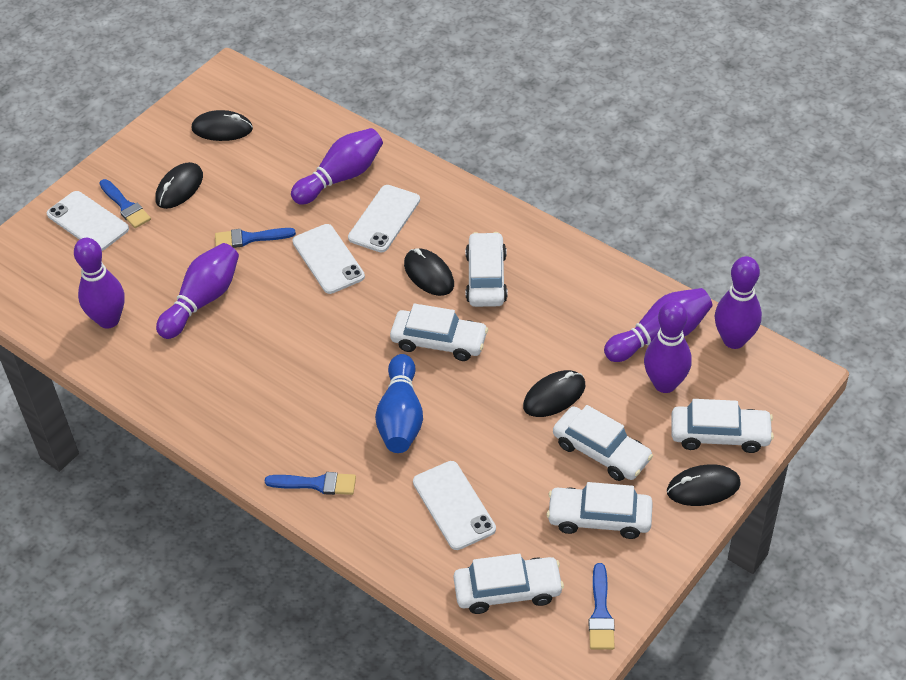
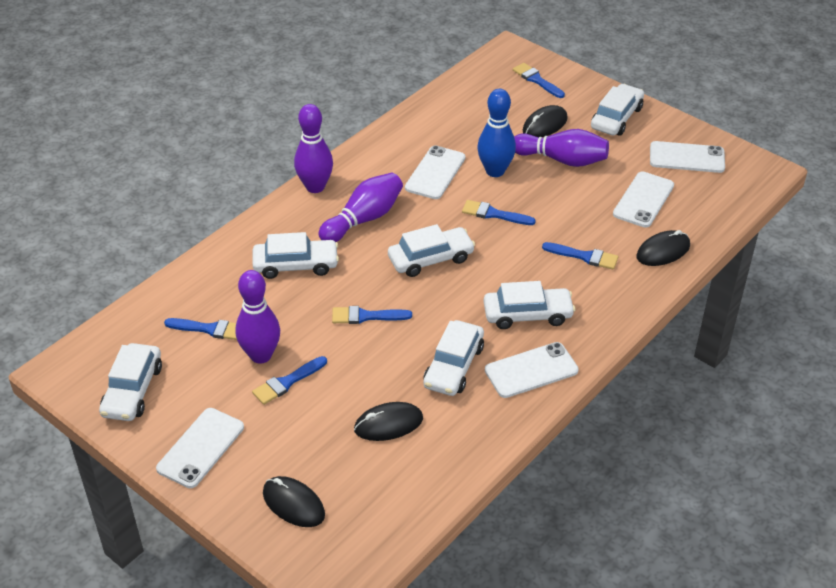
black mouse: 5 -> 4
blue brush: 4 -> 6
purple bowling pin: 6 -> 4
white phone: 4 -> 5

